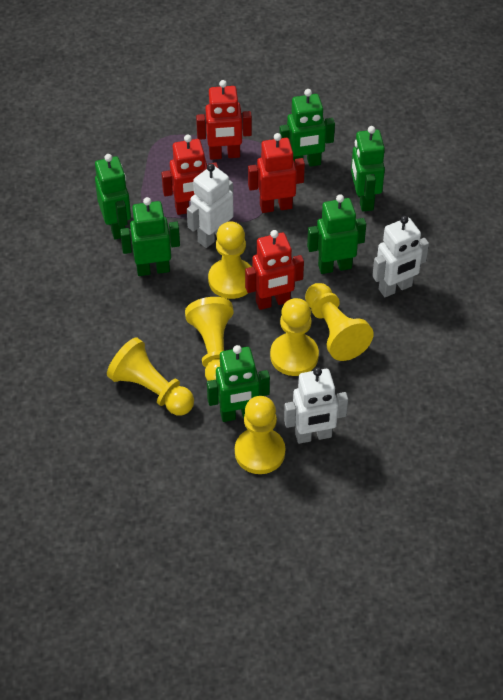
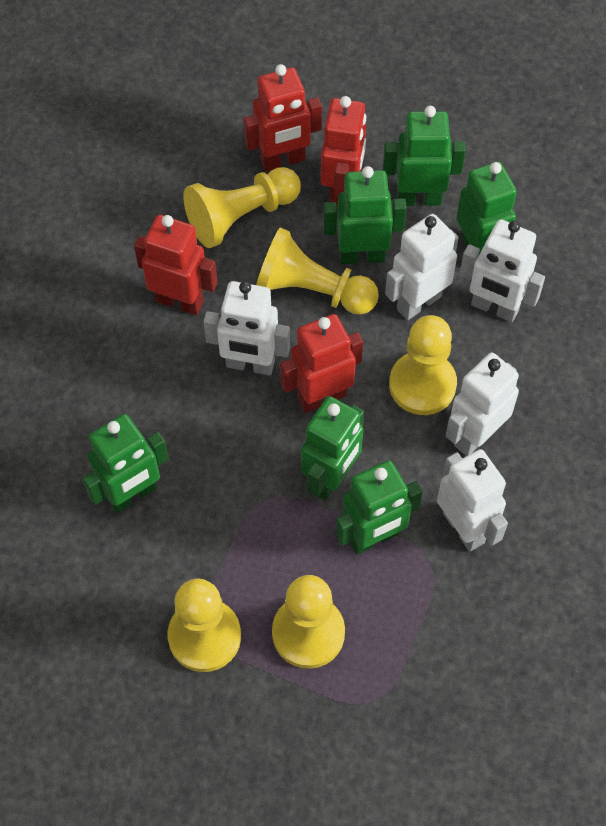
white robot: 3 -> 5
yellow pawn: 6 -> 5

